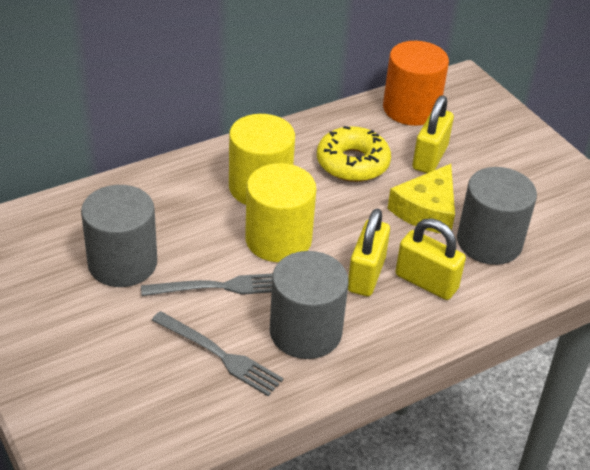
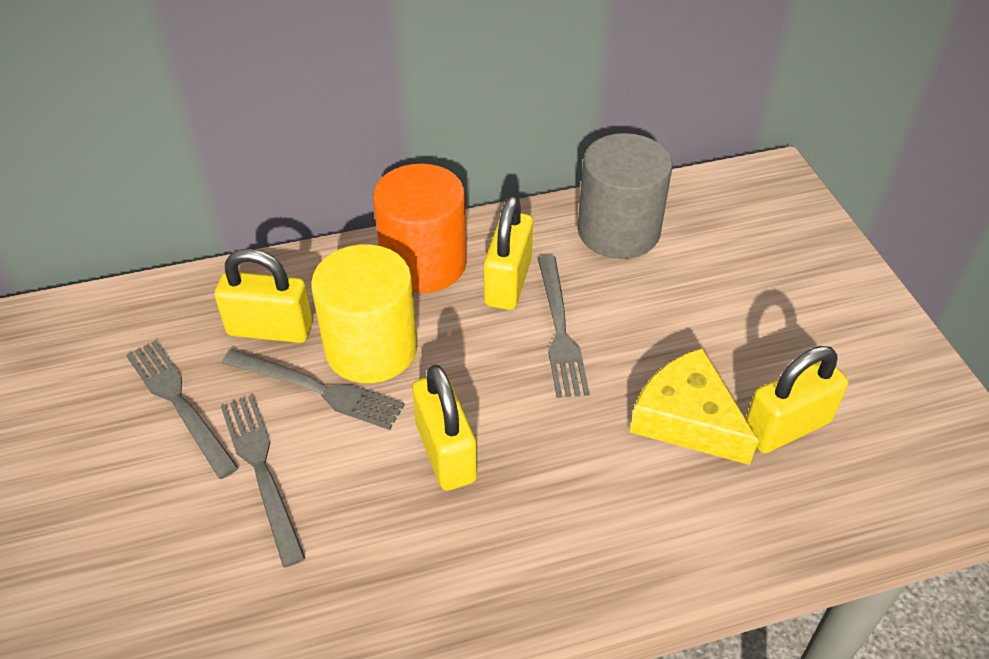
grey cylinder: 3 -> 1
grey fork: 2 -> 4
yellow cylinder: 2 -> 1
yellow donut: 1 -> 0
yellow padlock: 3 -> 4

